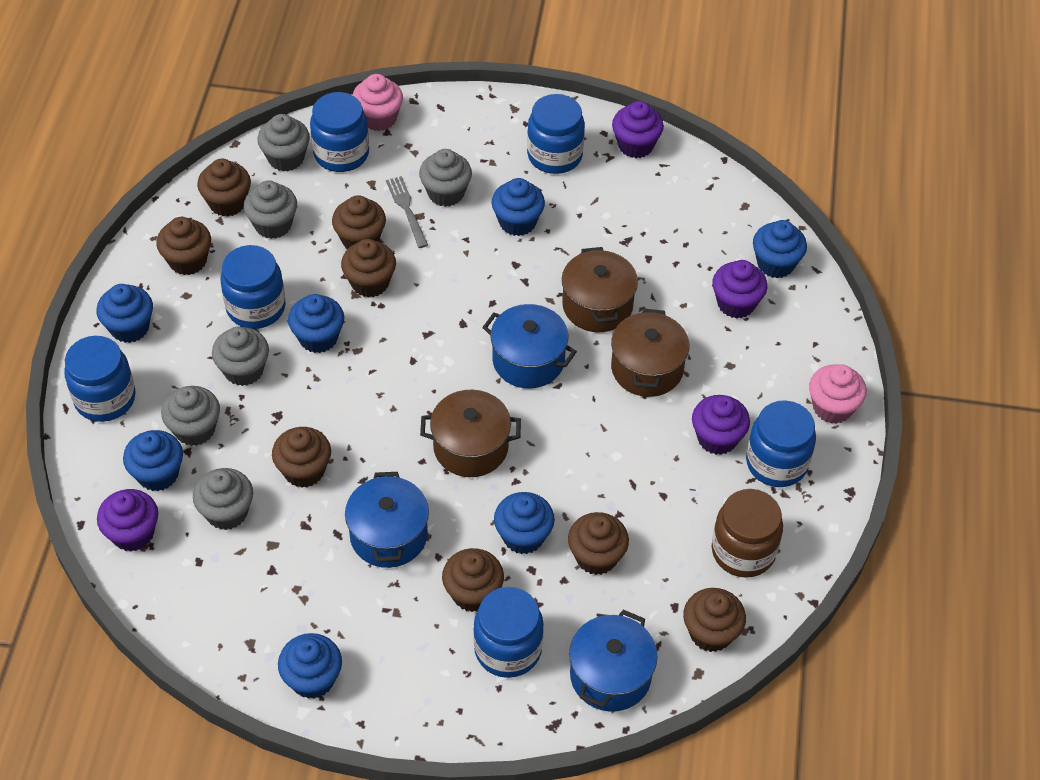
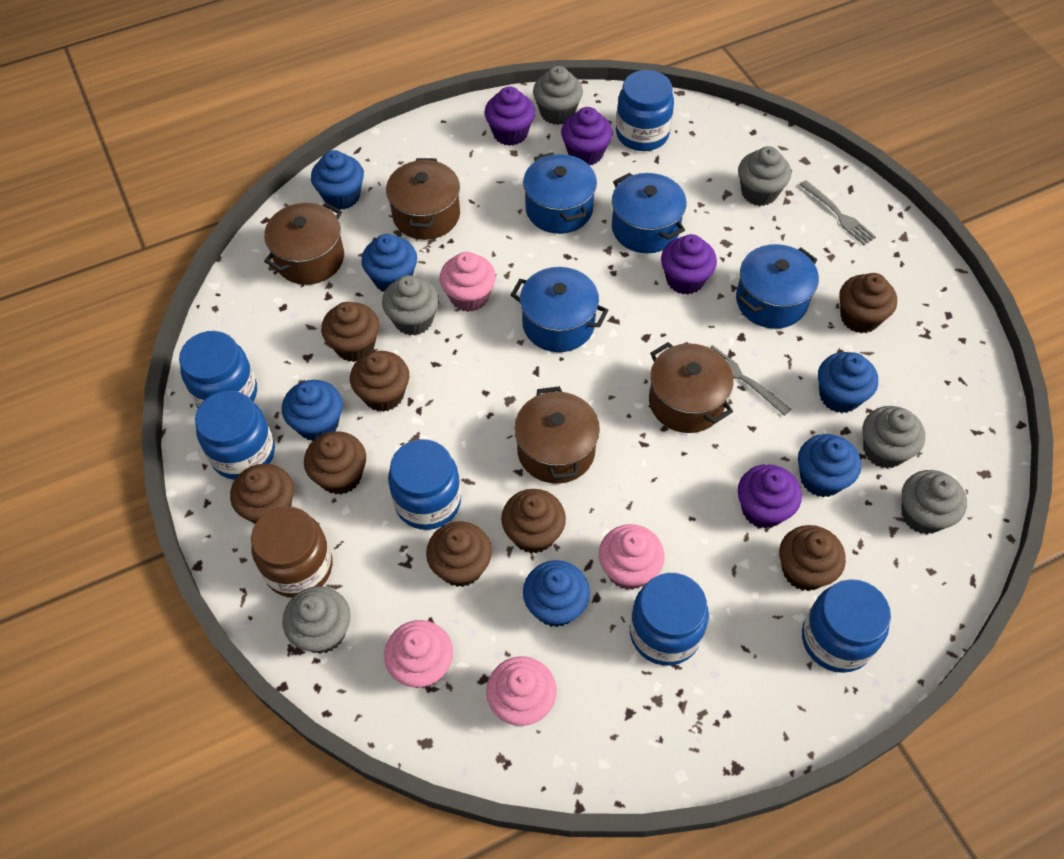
blue cupcake: 7 -> 6
blue pot: 3 -> 4
brown pot: 3 -> 4
grey fork: 1 -> 2
pink cupcake: 2 -> 4

